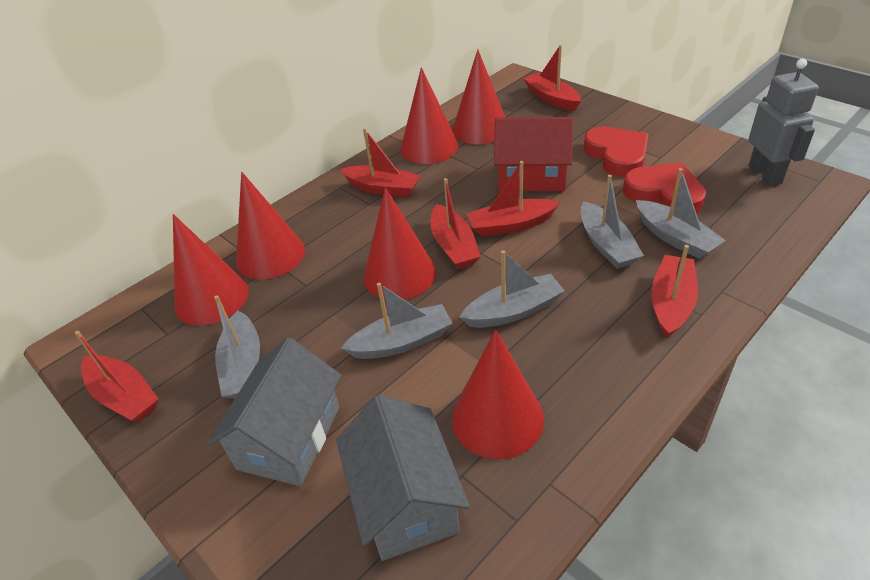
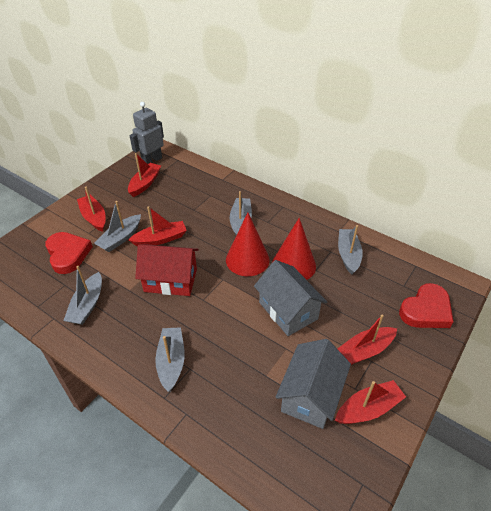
red boat: 6 -> 5
red cone: 6 -> 2

